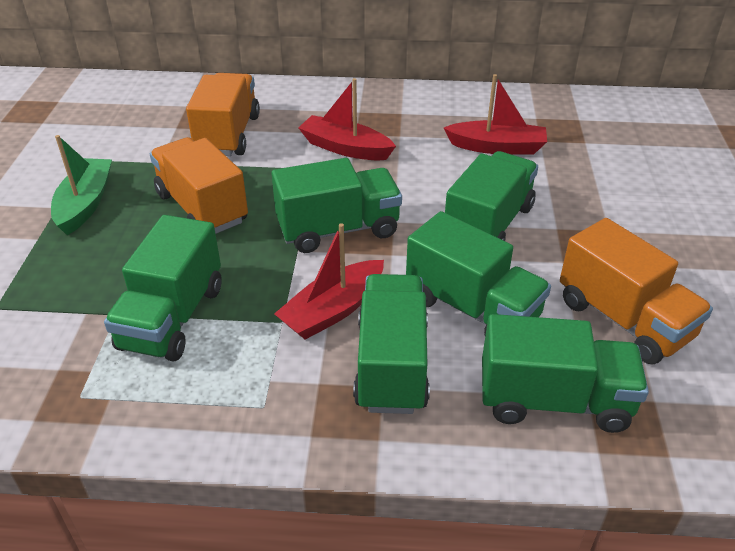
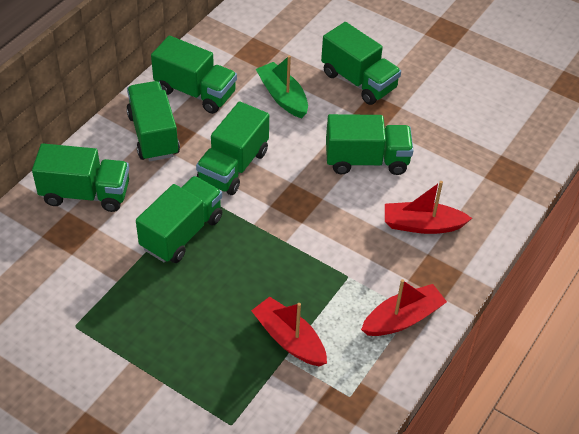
green truck: 6 -> 7
orange truck: 3 -> 0

